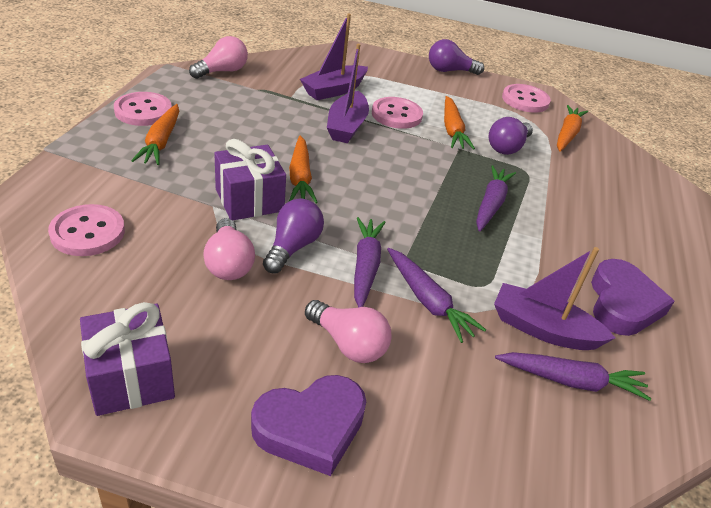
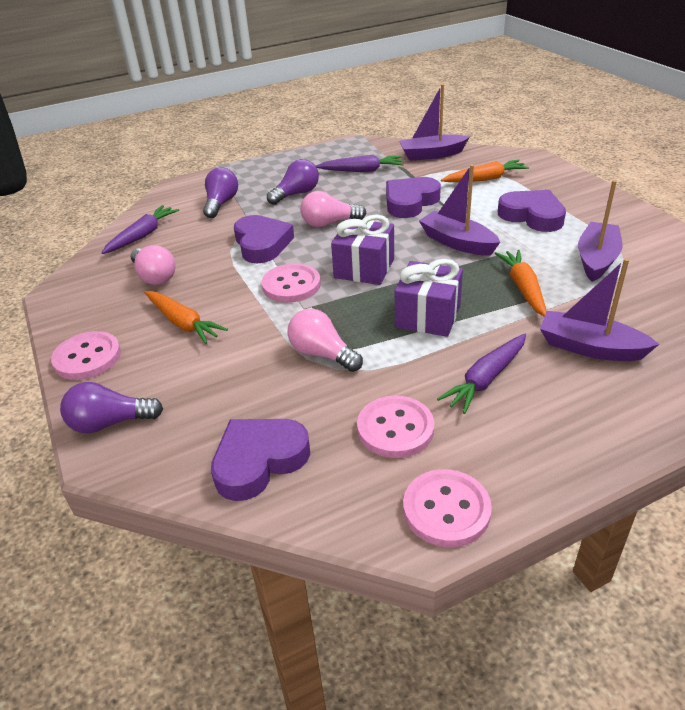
orange carrot: 4 -> 3
purple boat: 3 -> 4
purple carrot: 4 -> 3
purple heart: 2 -> 4

